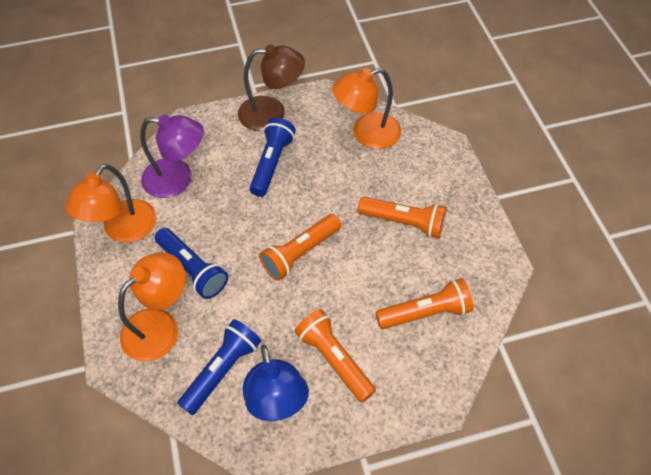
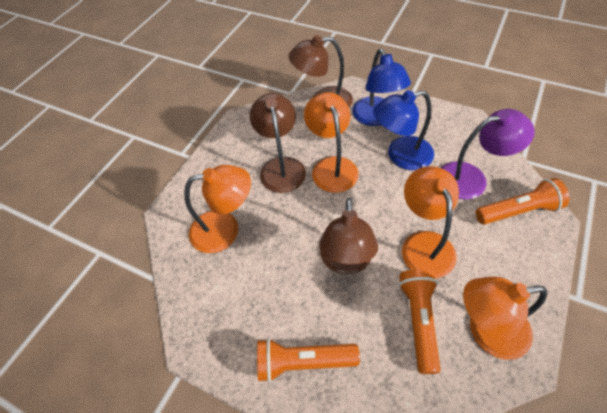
blue flashlight: 3 -> 0
blue lamp: 1 -> 2
brown lamp: 1 -> 3
orange flashlight: 4 -> 3
orange lamp: 3 -> 4

